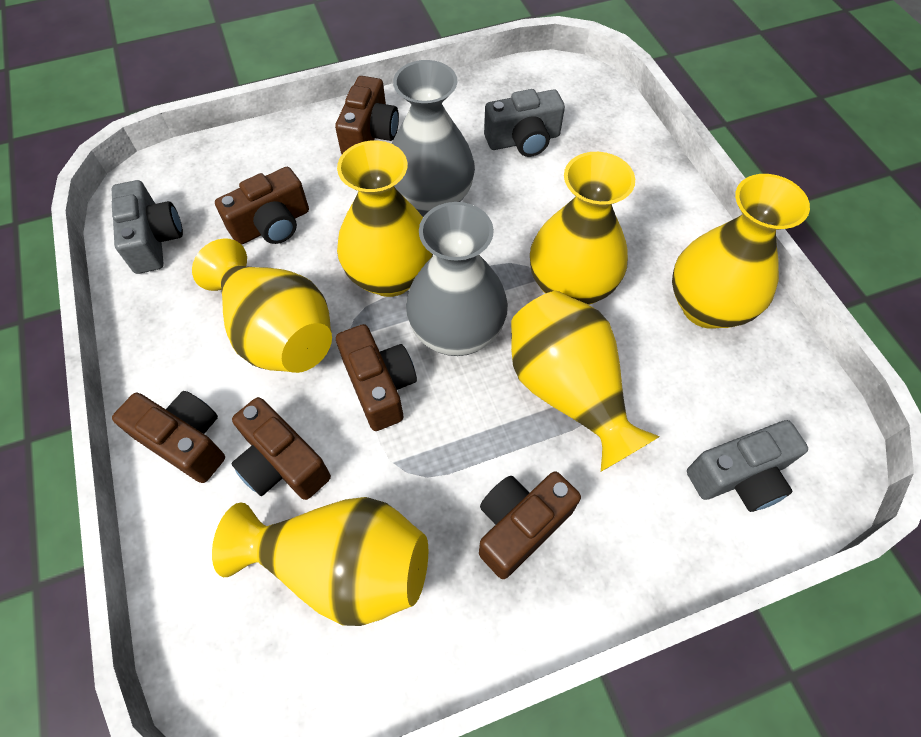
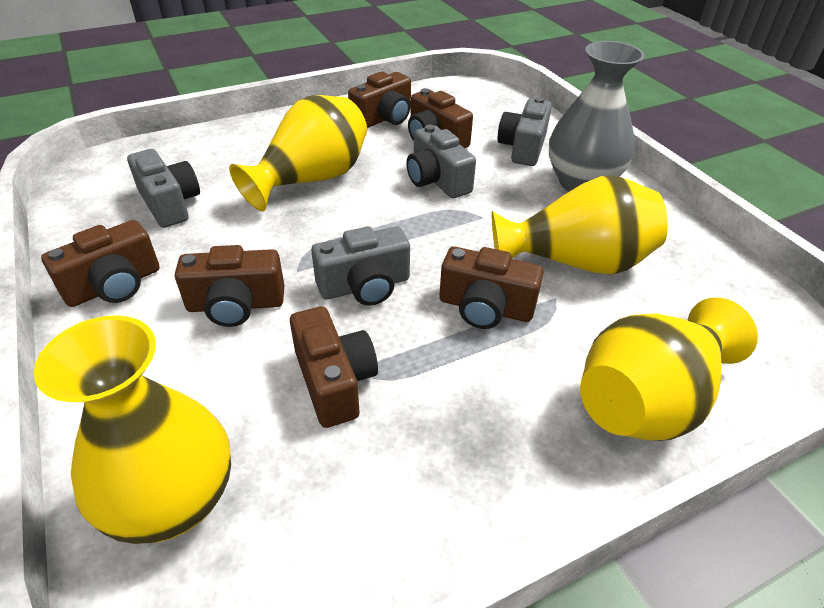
grey camera: 3 -> 4
grey vase: 2 -> 1
yellow vase: 6 -> 4

